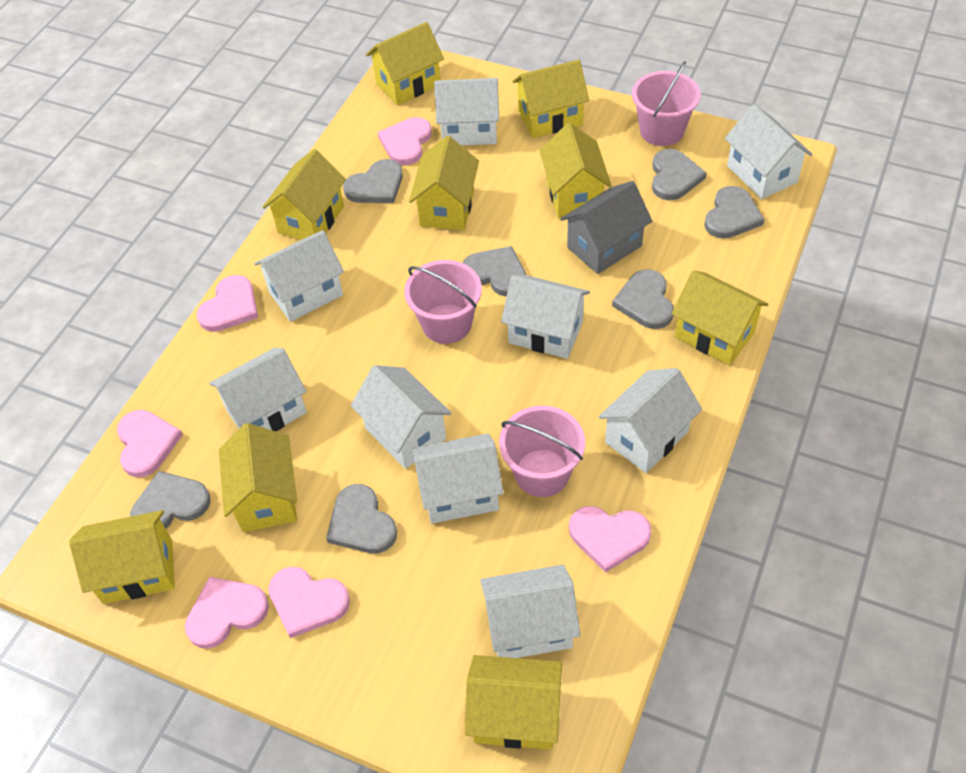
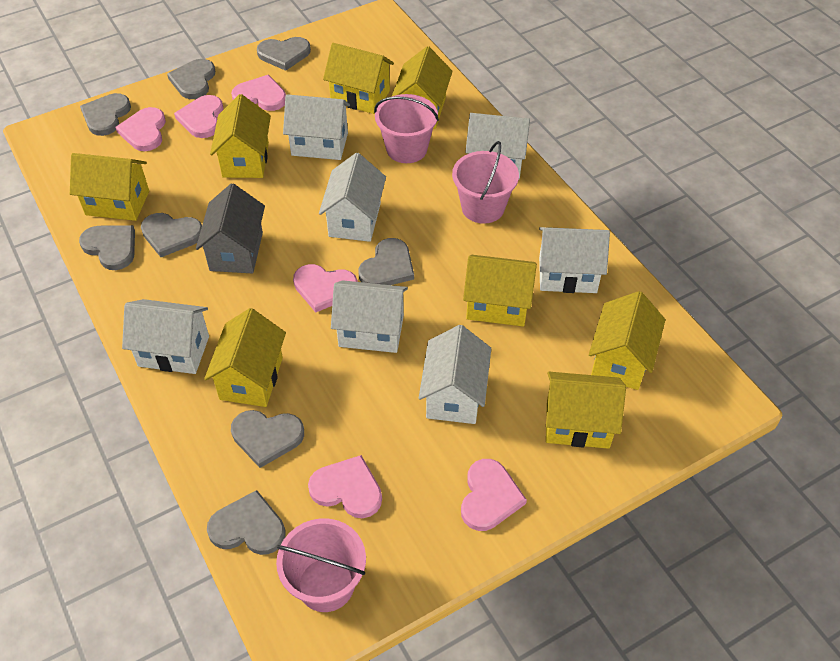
grey heart: 7 -> 8
white house: 9 -> 7
yellow house: 9 -> 8

